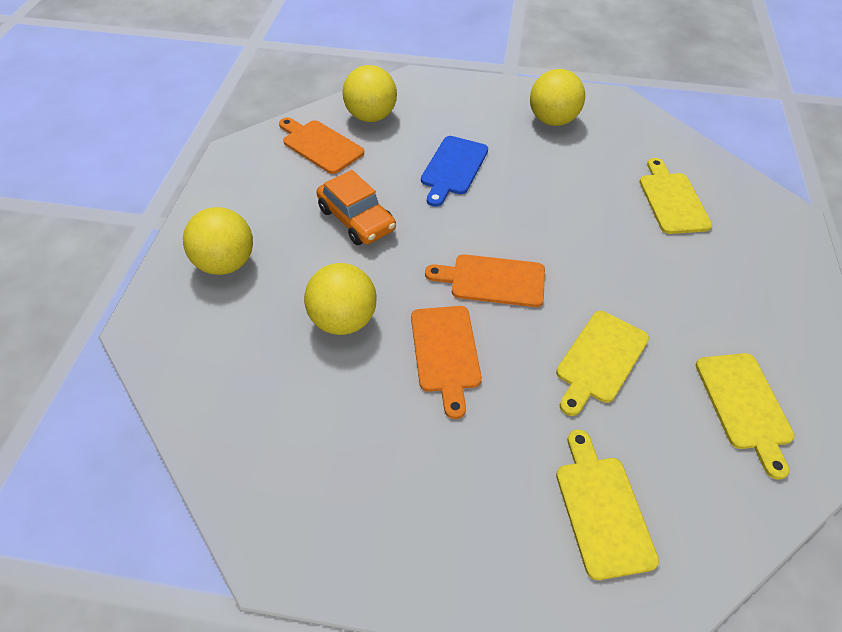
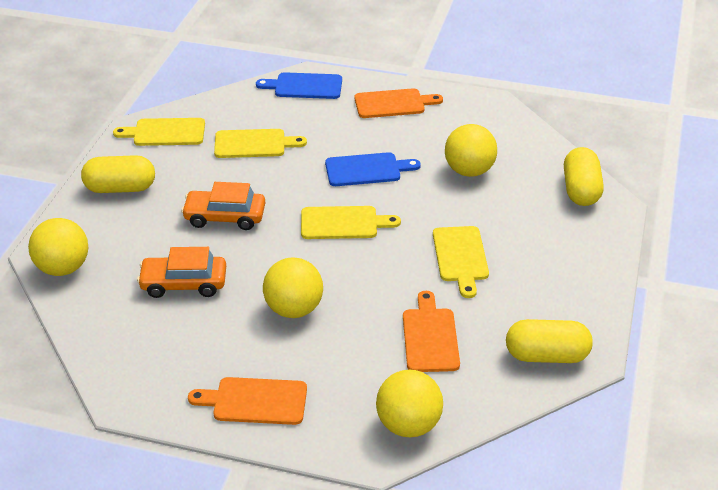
blue cutting board: 1 -> 2
orange car: 1 -> 2
yellow capsule: 0 -> 3

